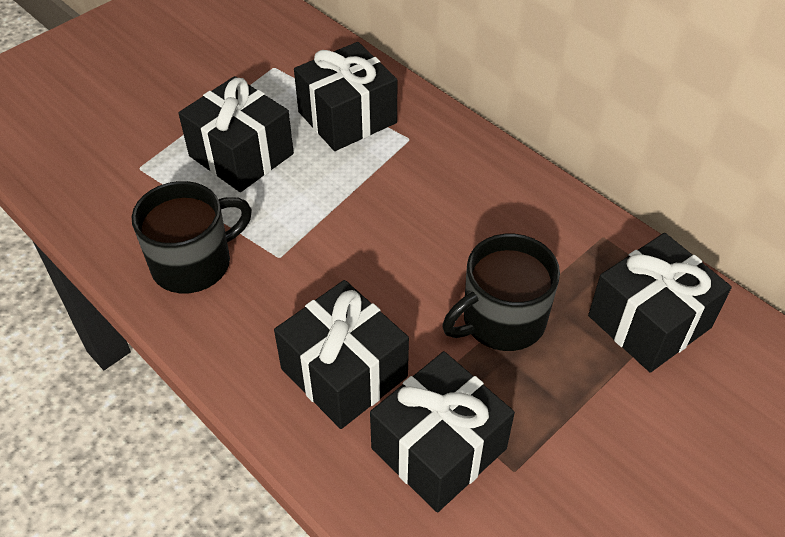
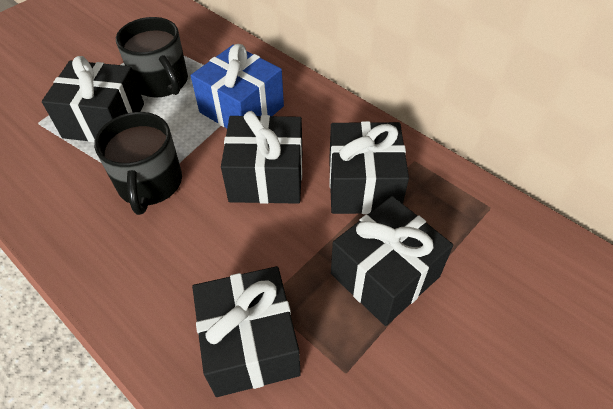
blue gift: 0 -> 1

